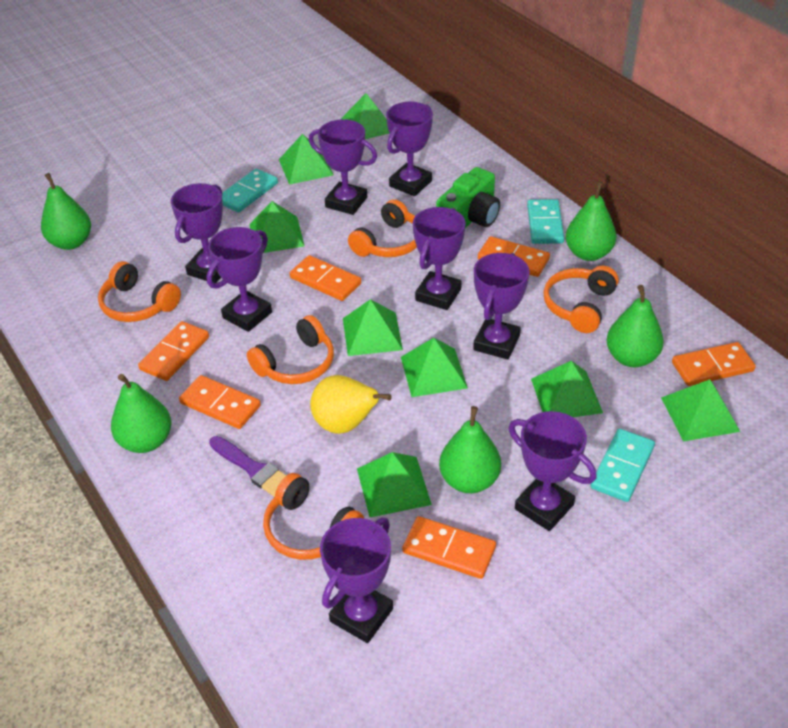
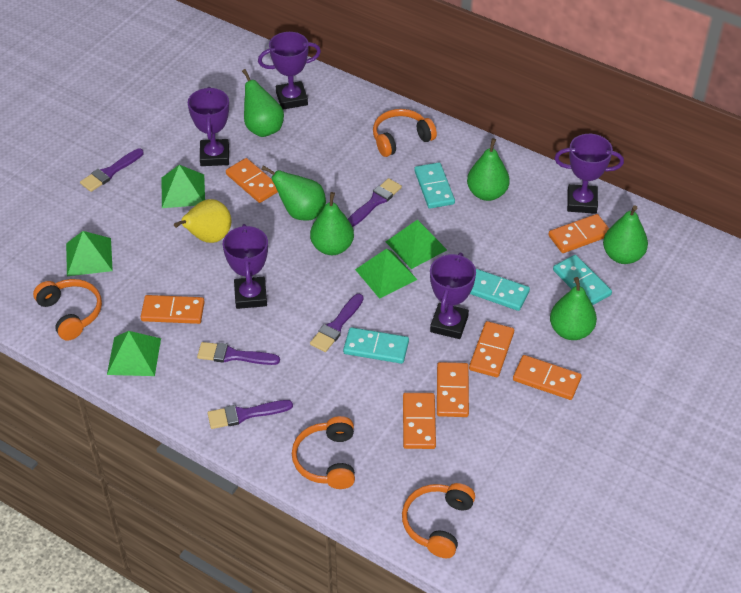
green camera: 1 -> 0
green pear: 5 -> 6
green pyramid: 8 -> 5
orange domino: 6 -> 7
orange headphones: 5 -> 4
purple brush: 1 -> 5
purple trophy: 8 -> 5
turquoise domino: 3 -> 4

